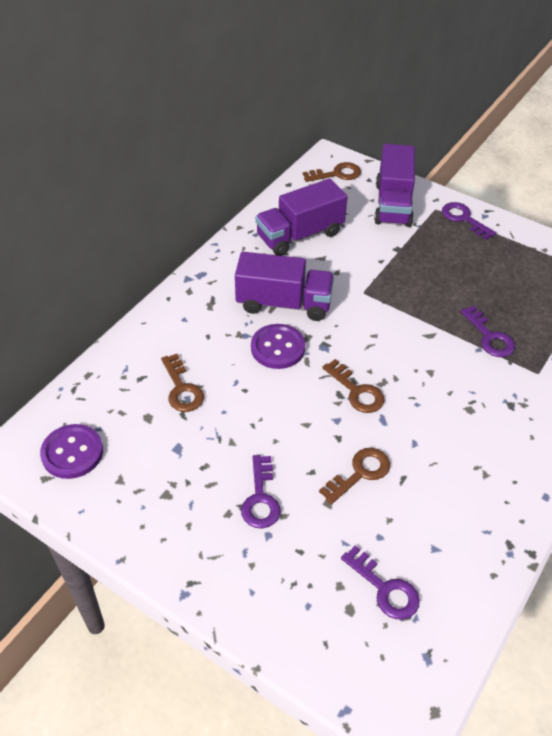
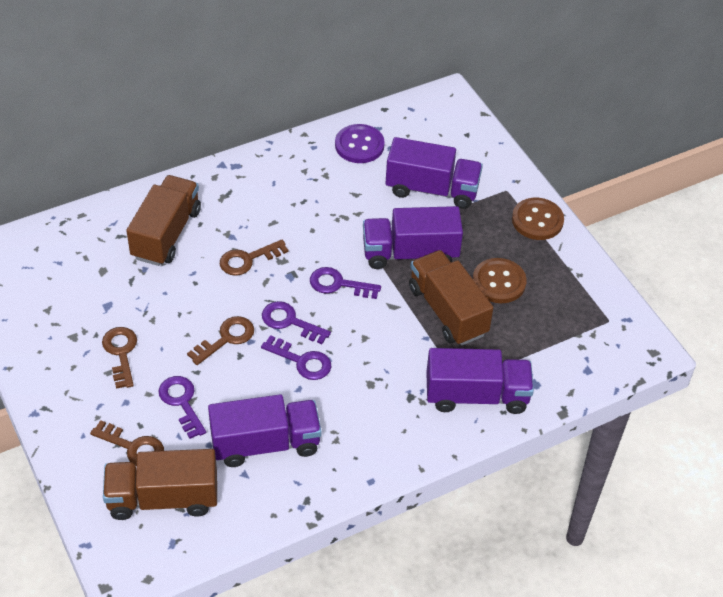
brown button: 0 -> 2
brown truck: 0 -> 3
purple button: 2 -> 1
purple truck: 3 -> 4

